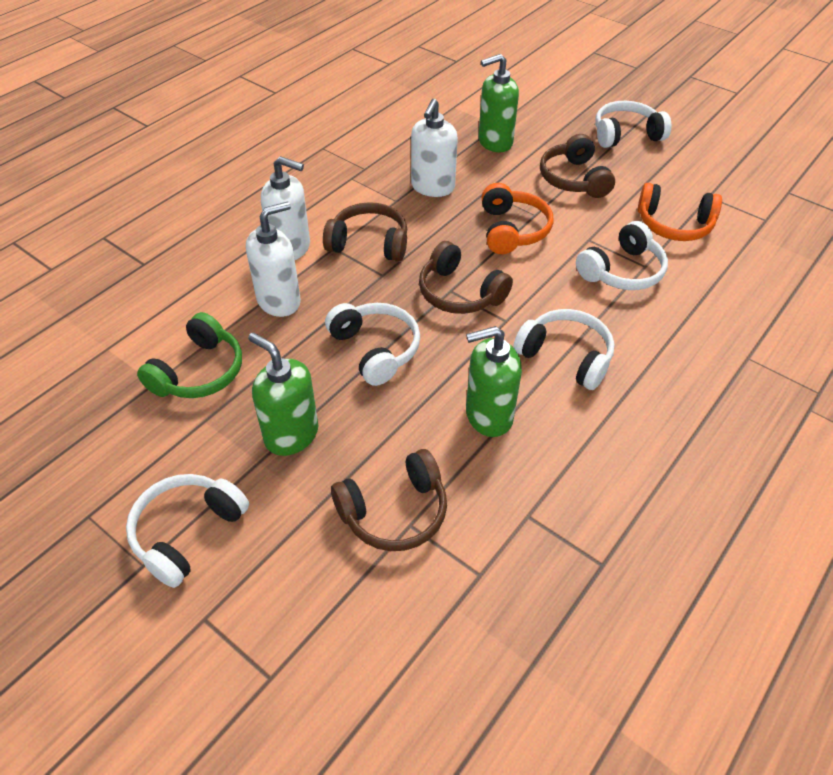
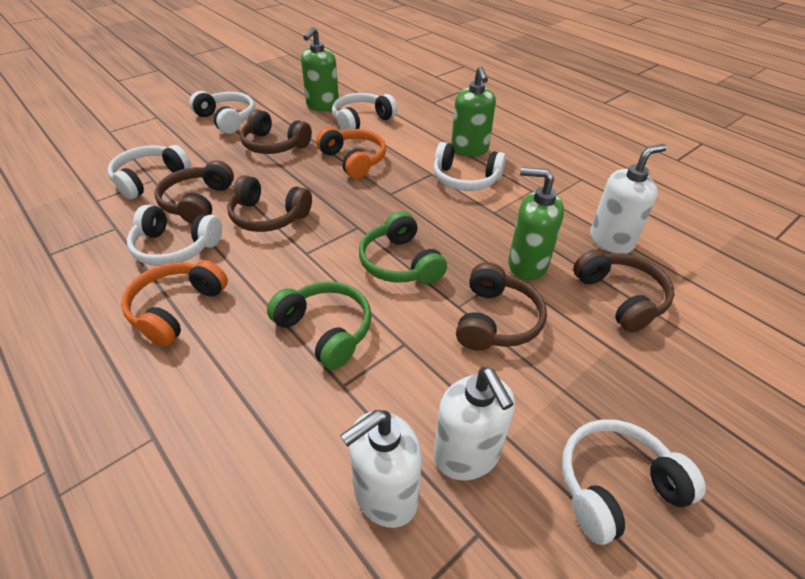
brown headphones: 4 -> 5
green headphones: 1 -> 2
white headphones: 5 -> 6

